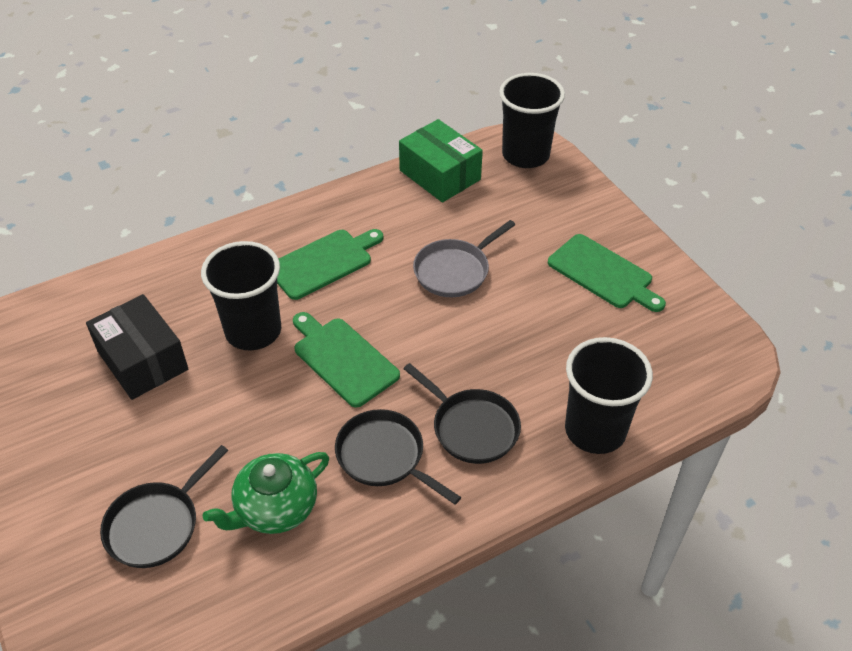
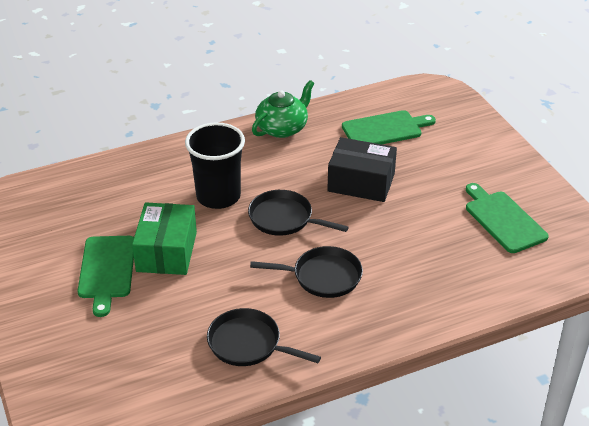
black cup: 3 -> 1
grey pan: 1 -> 0

